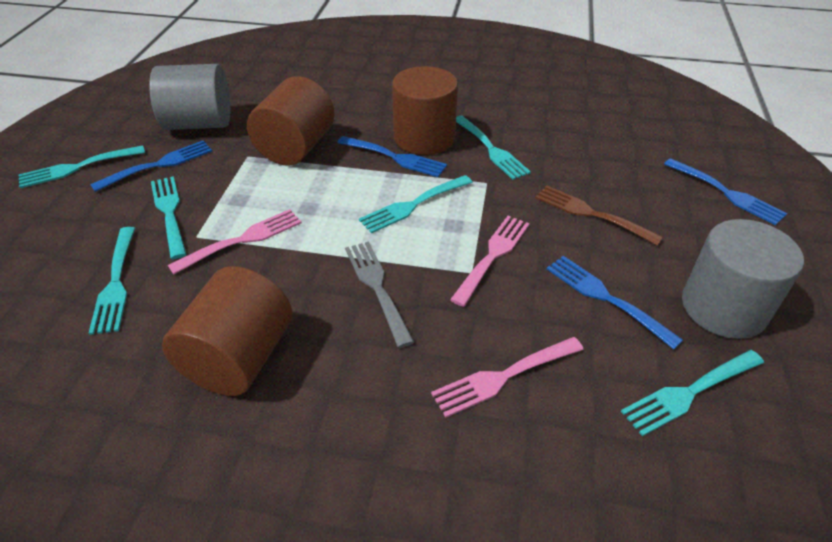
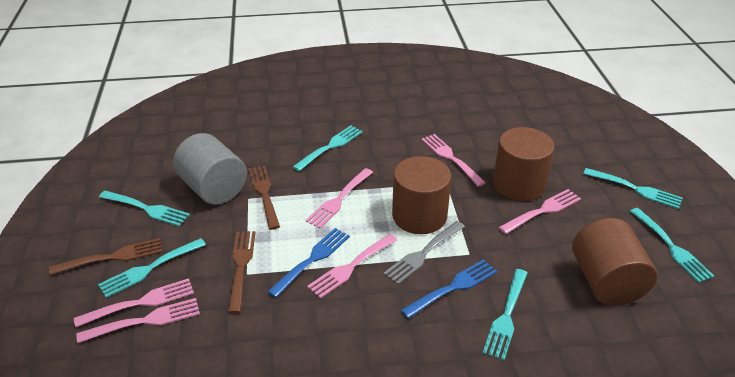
blue fork: 4 -> 2
brown fork: 1 -> 3
grey cylinder: 2 -> 1
pink fork: 3 -> 6

